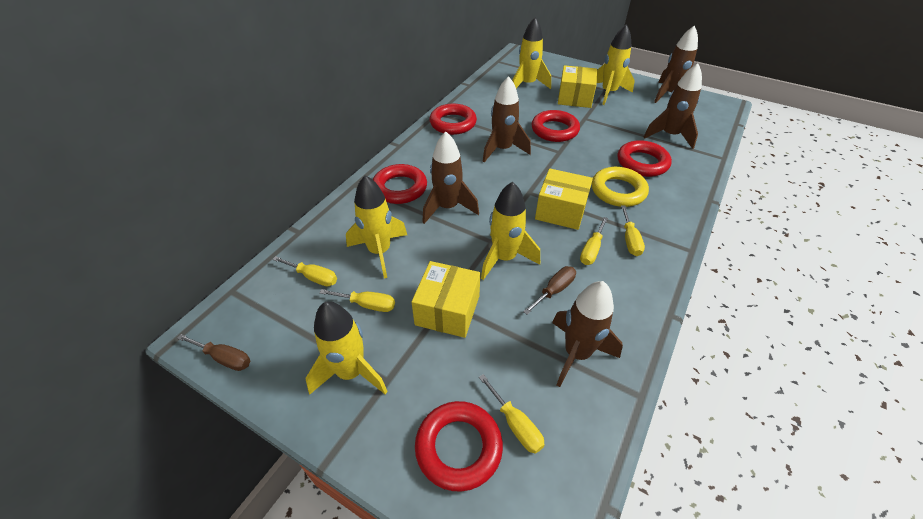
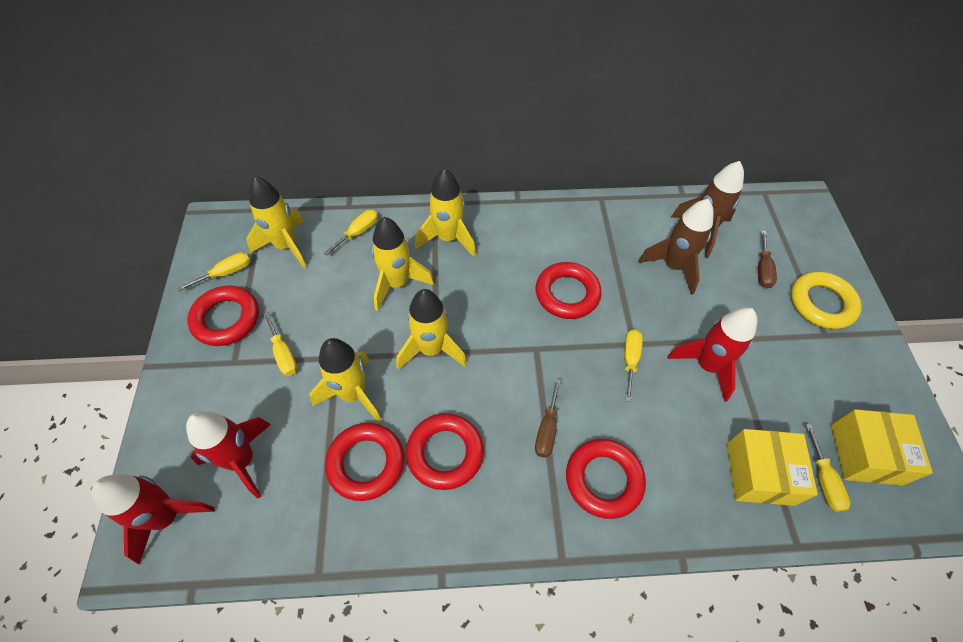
brown rocket: 5 -> 2
red rocket: 0 -> 3
yellow box: 3 -> 2

